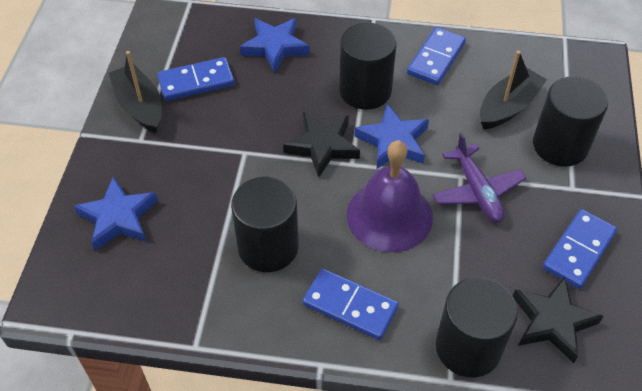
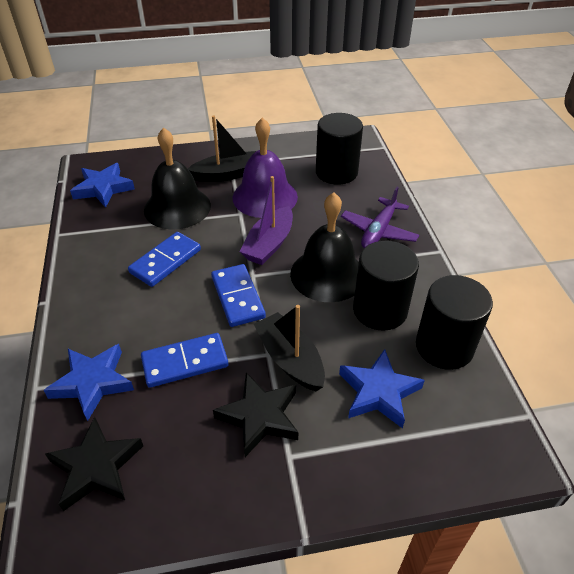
black bell: 0 -> 2
black cylinder: 4 -> 3
blue domino: 4 -> 3
purple boat: 0 -> 1

